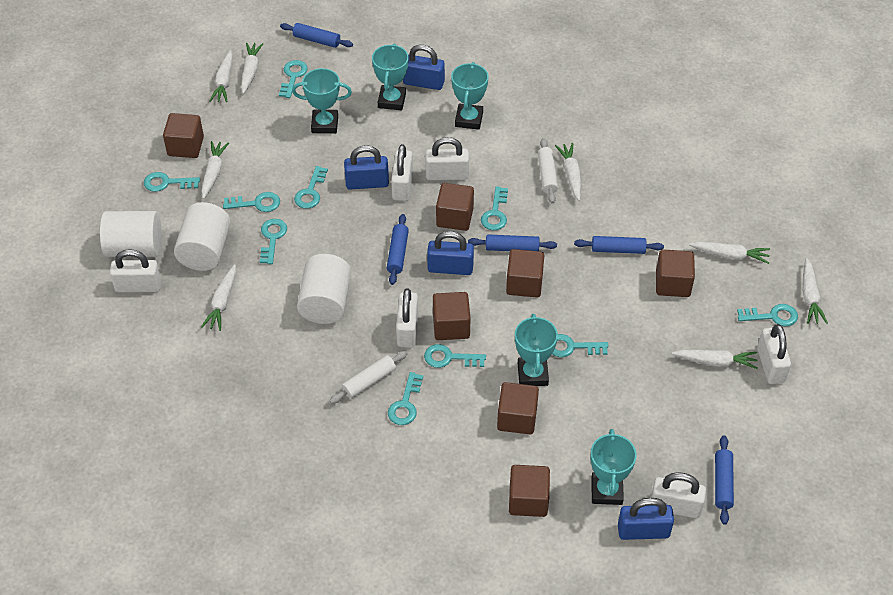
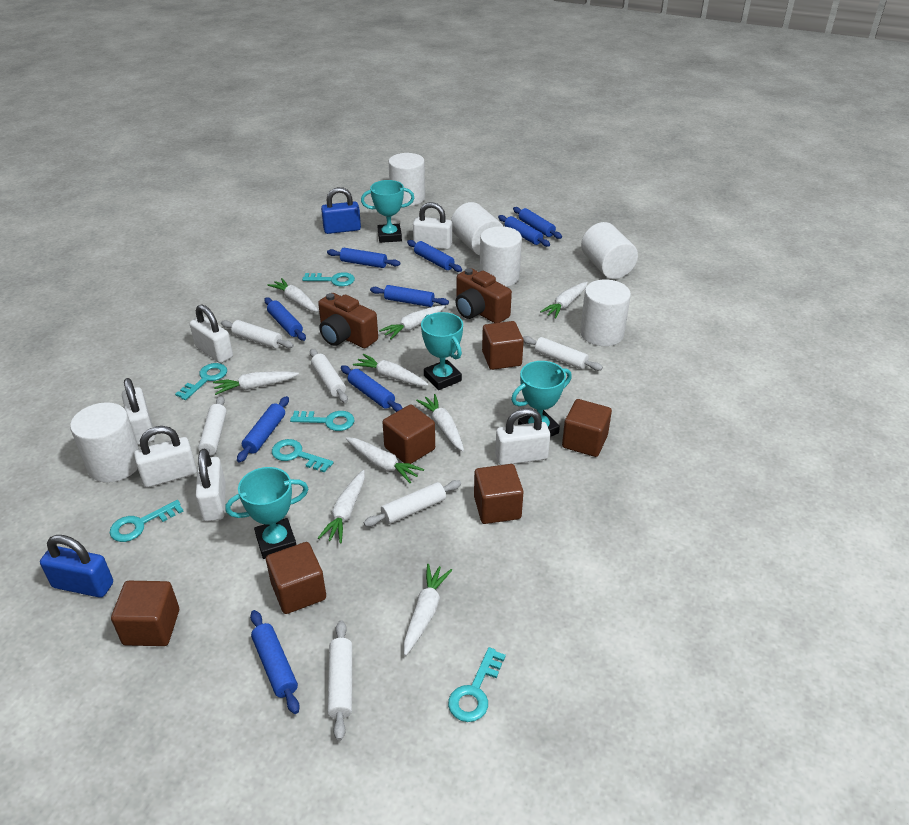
blue padlock: 4 -> 2
blue rolling pin: 5 -> 9
brown camera: 0 -> 2
brown cube: 7 -> 6
turquoise key: 10 -> 6
turquoise trophy: 5 -> 4
white carrot: 8 -> 9
white cylinder: 3 -> 6
white rolling pin: 2 -> 6

